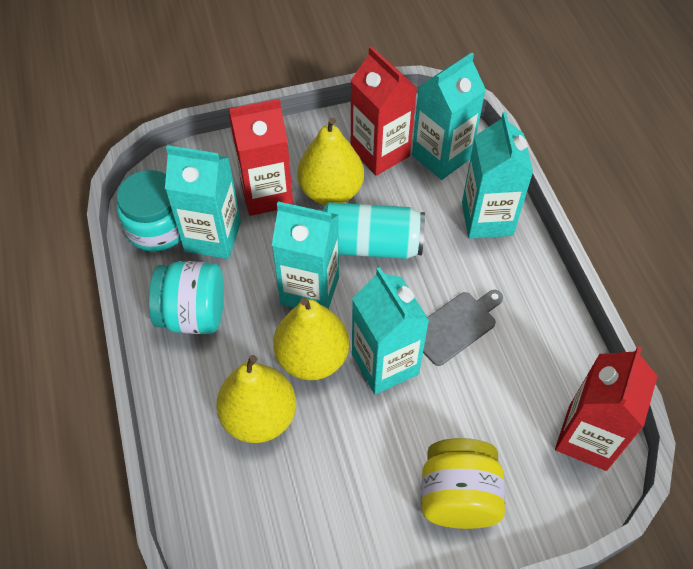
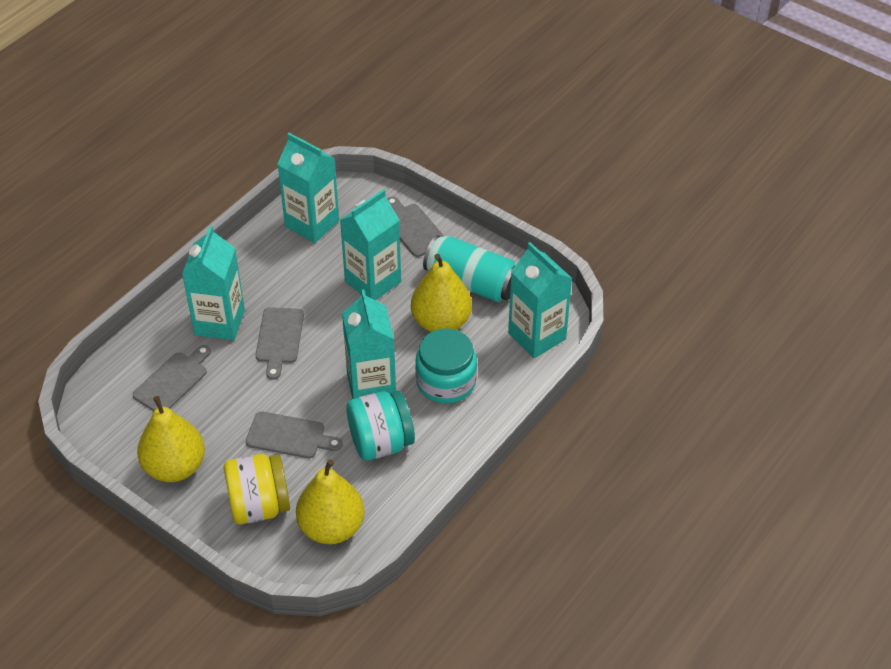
grey cutting board: 1 -> 4
red carton: 3 -> 0

